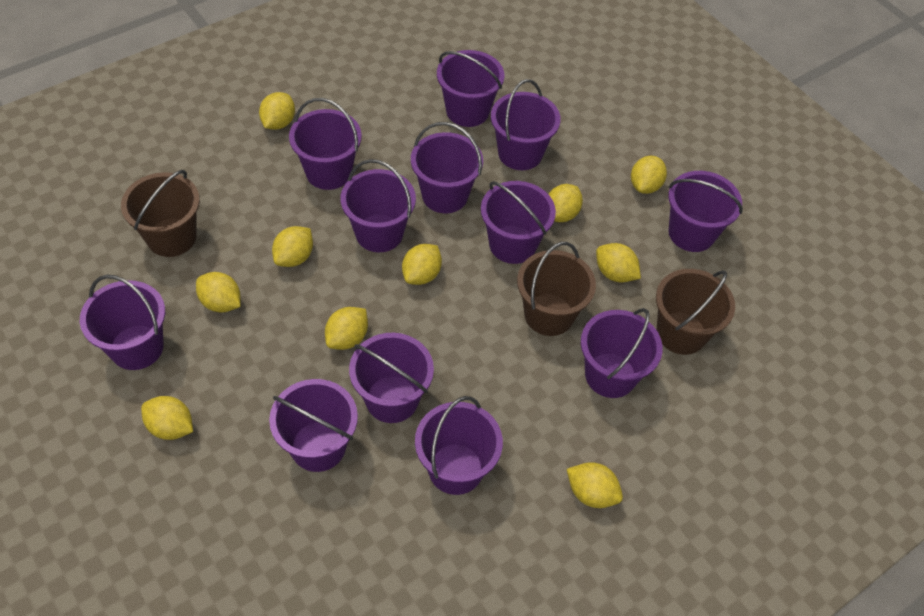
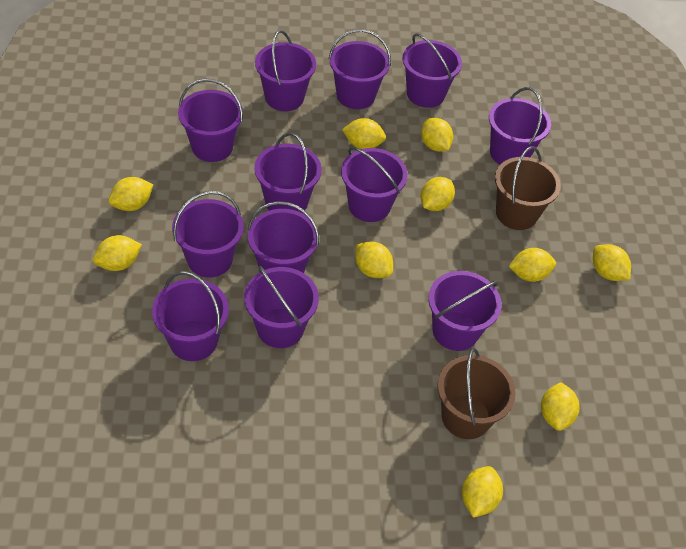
brown bucket: 3 -> 2

